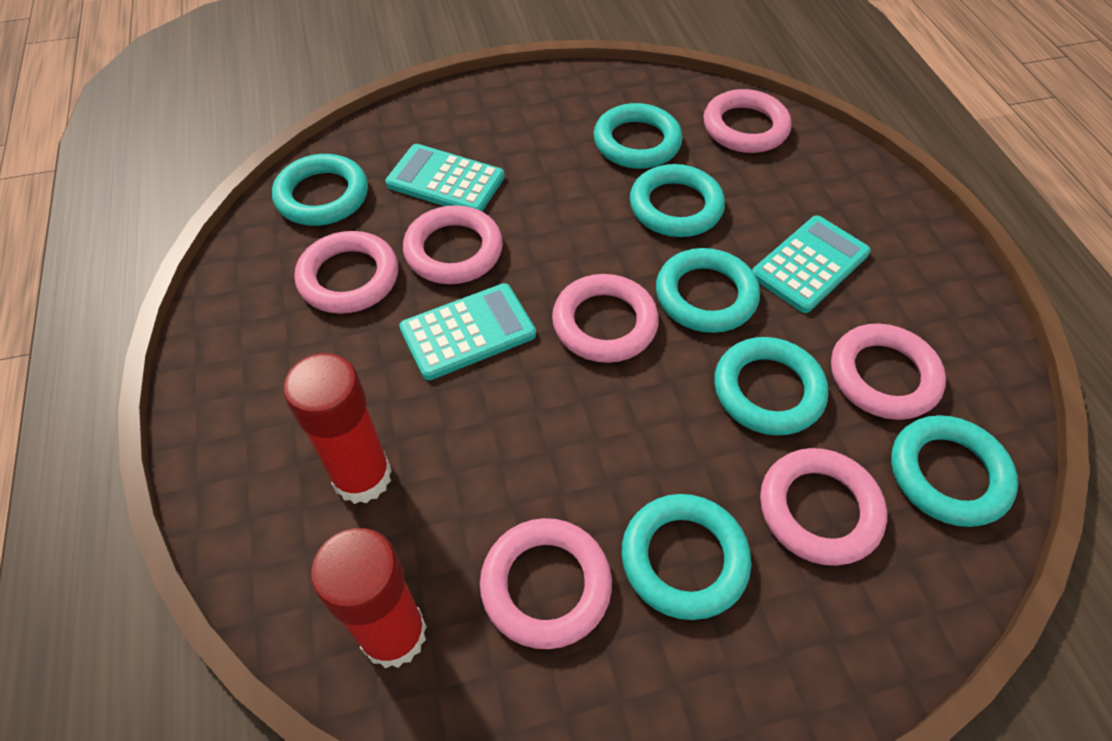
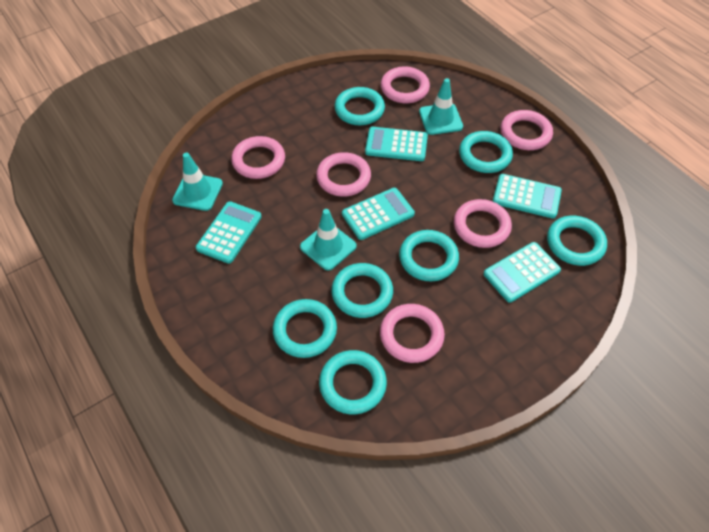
pink ring: 7 -> 6
red glue stick: 2 -> 0
turquoise calculator: 3 -> 5
turquoise traffic cone: 0 -> 3

